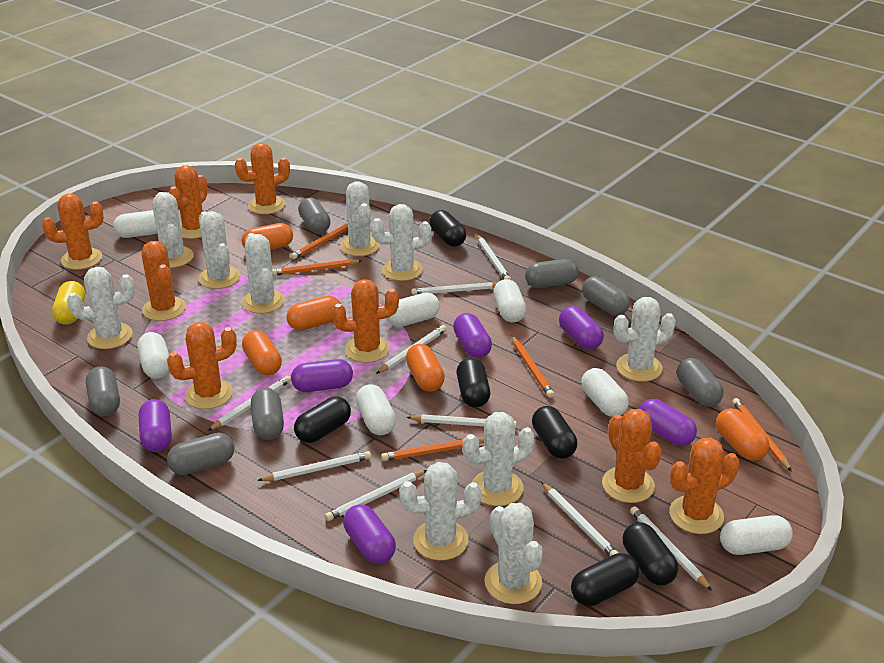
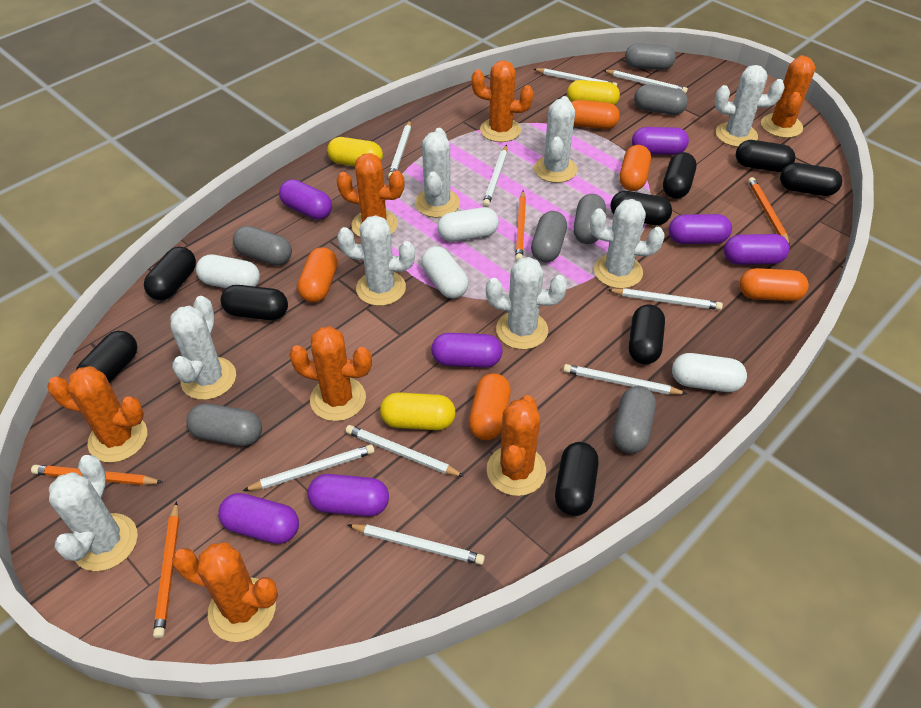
black capsule: 6 -> 9
orange cactus: 8 -> 7
orange pencil: 5 -> 4
purple capsule: 6 -> 7
white cactus: 10 -> 8
white capsule: 7 -> 4
yellow capsule: 1 -> 3

